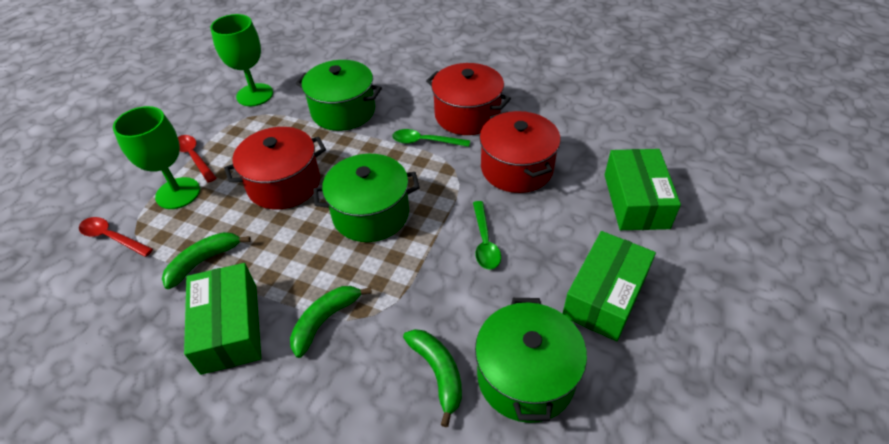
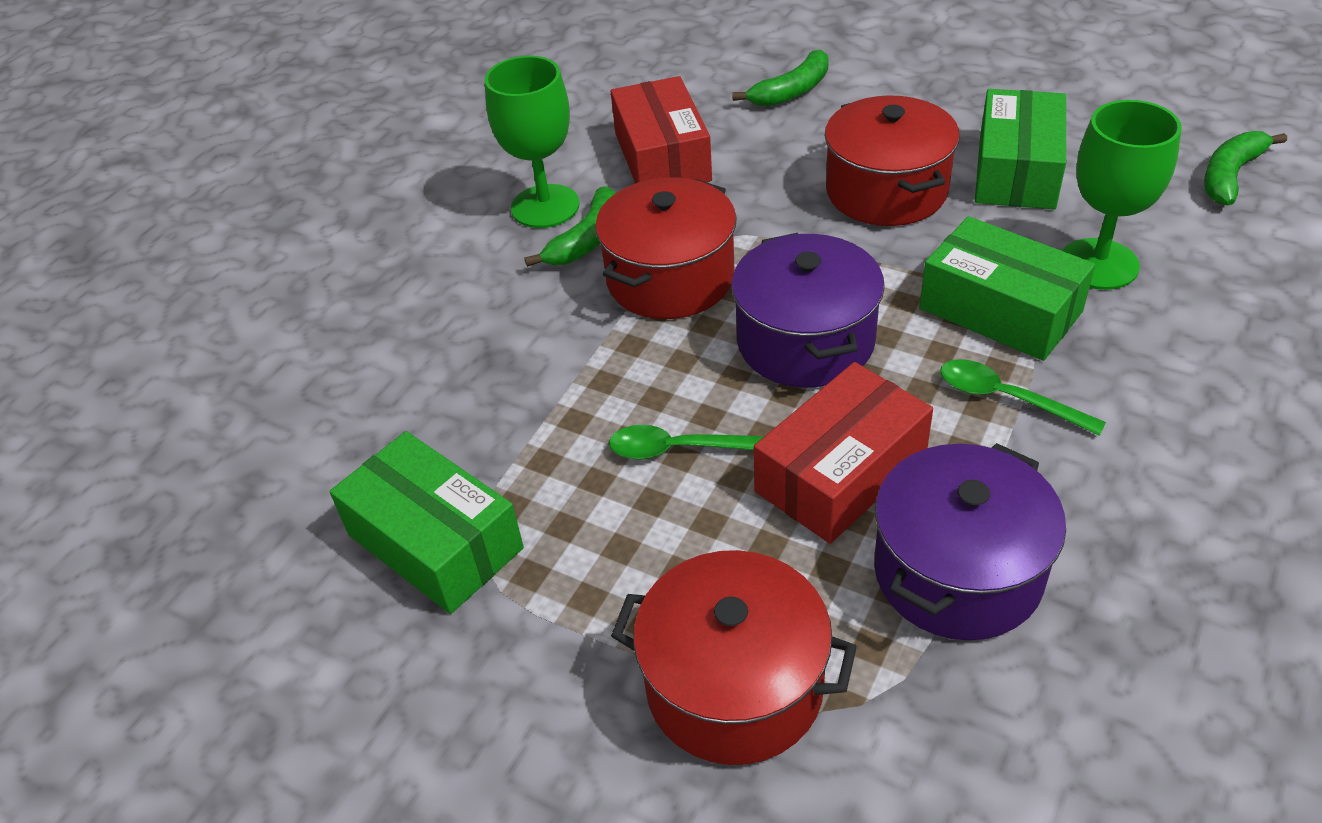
green pot: 3 -> 0
purple pot: 0 -> 2
red box: 0 -> 2
red spoon: 2 -> 0

